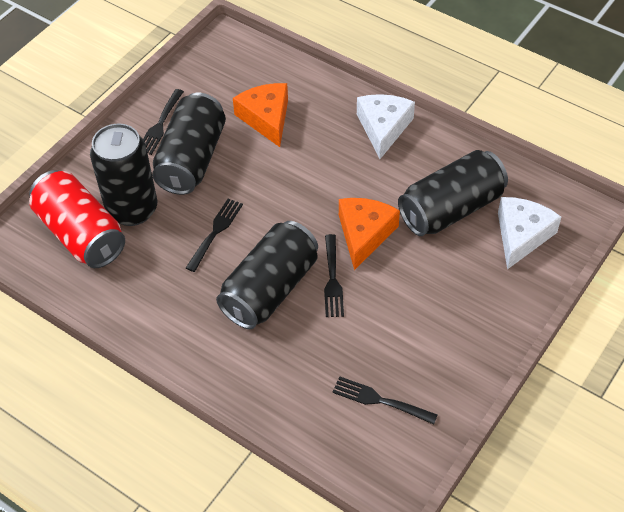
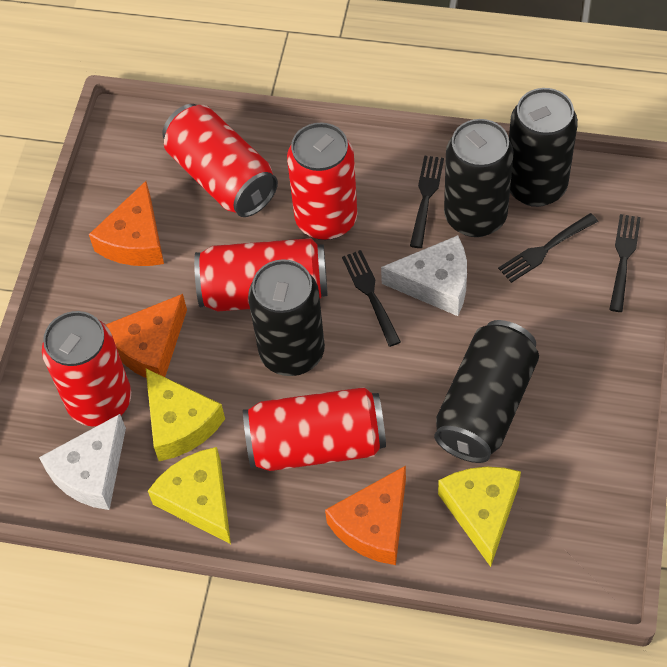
orange cheese: 2 -> 3
red can: 1 -> 5
yellow cheese: 0 -> 3

